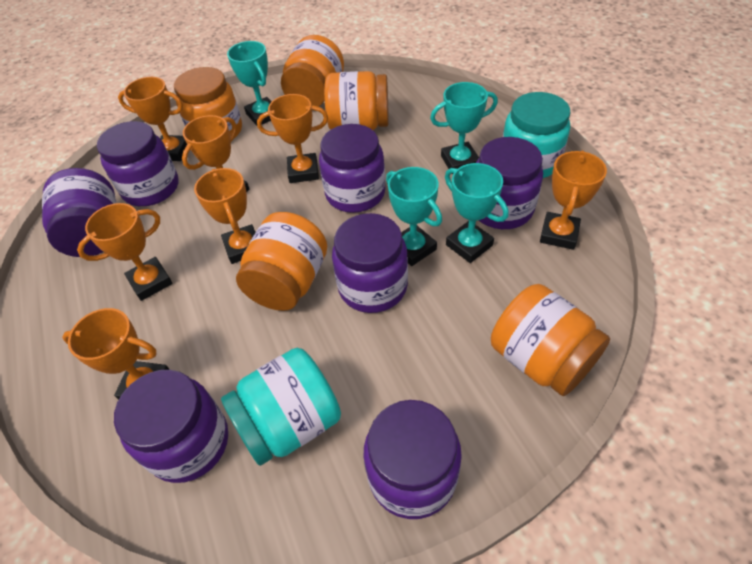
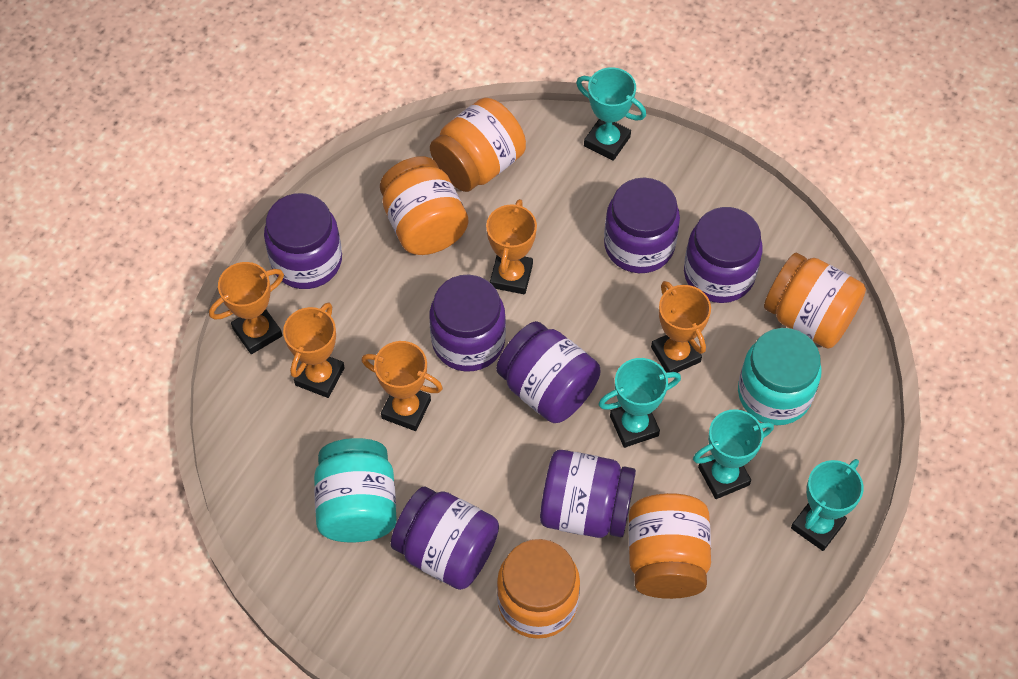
orange trophy: 7 -> 5

